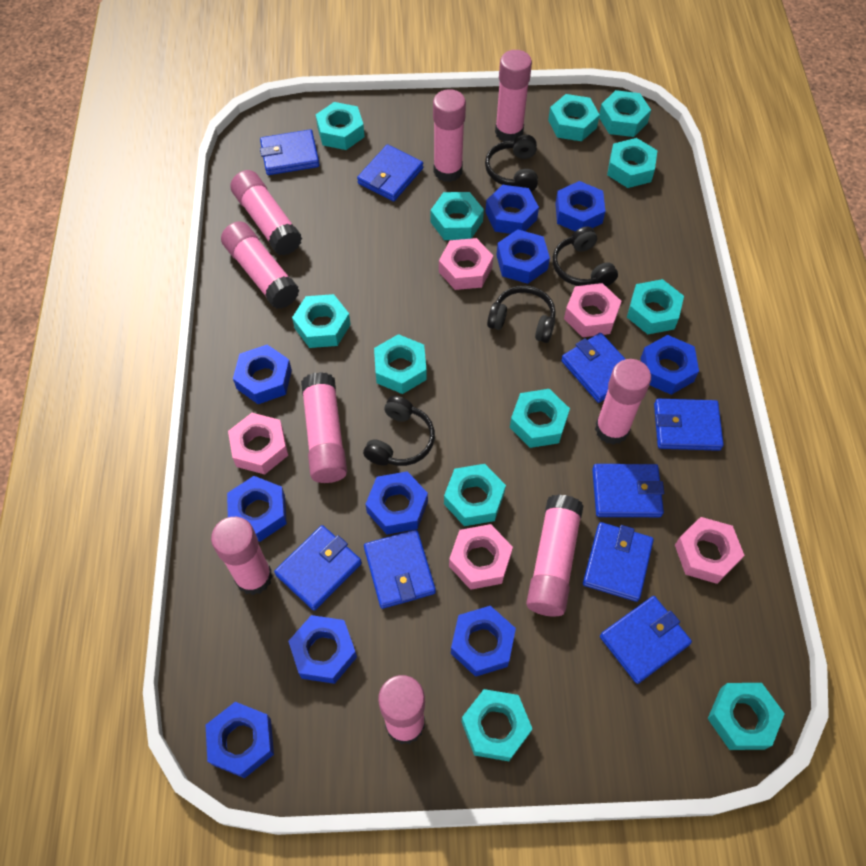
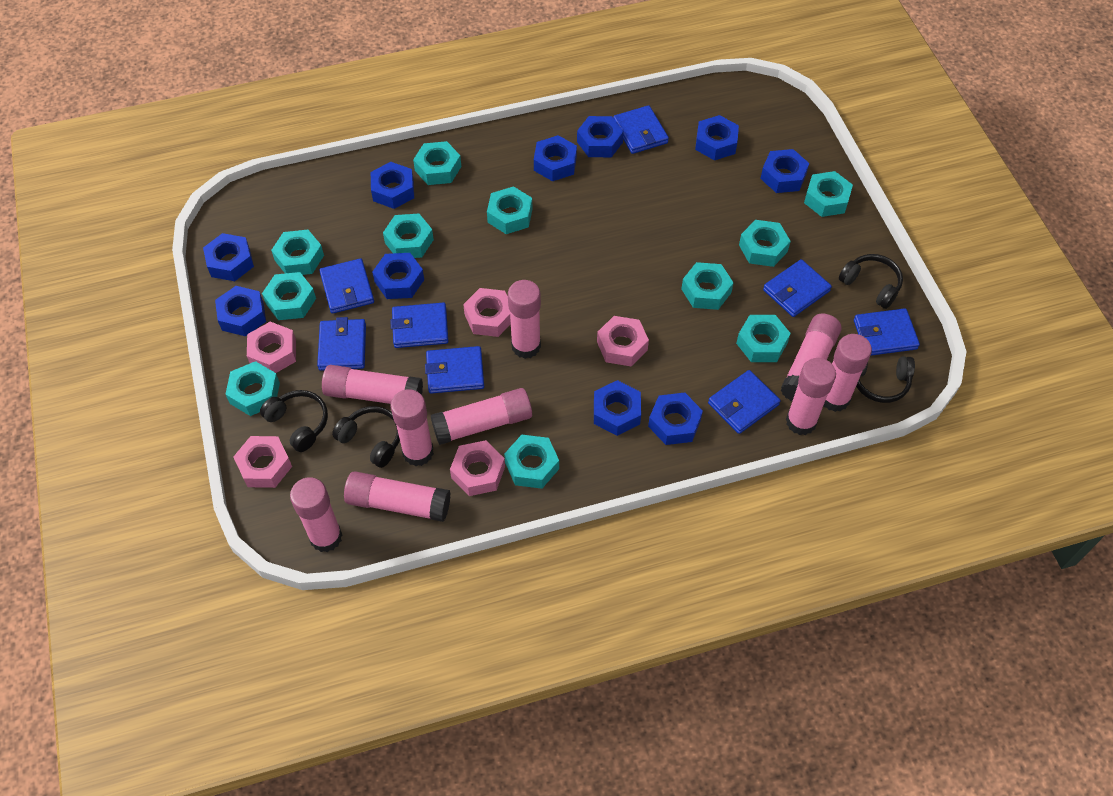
blue wallet: 9 -> 8
turquoise nut: 12 -> 11

